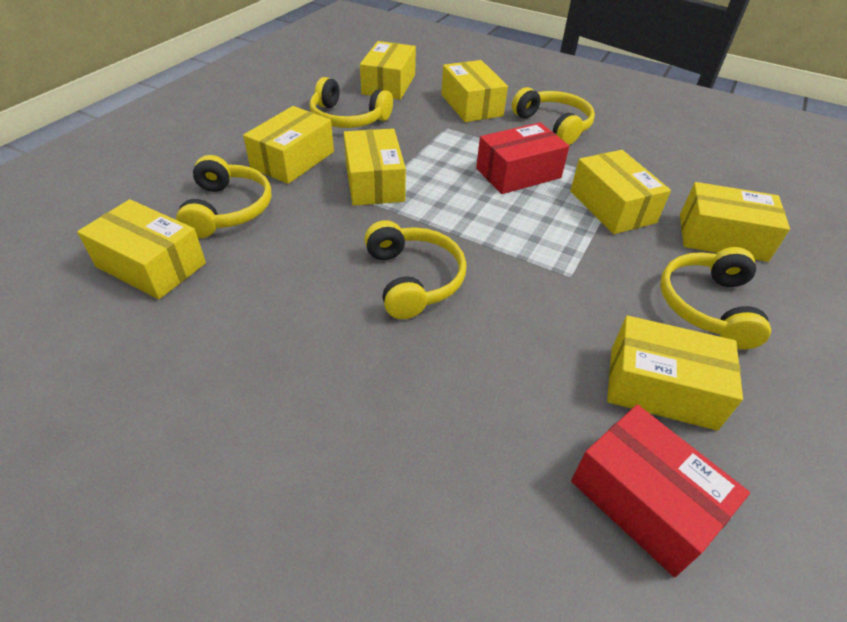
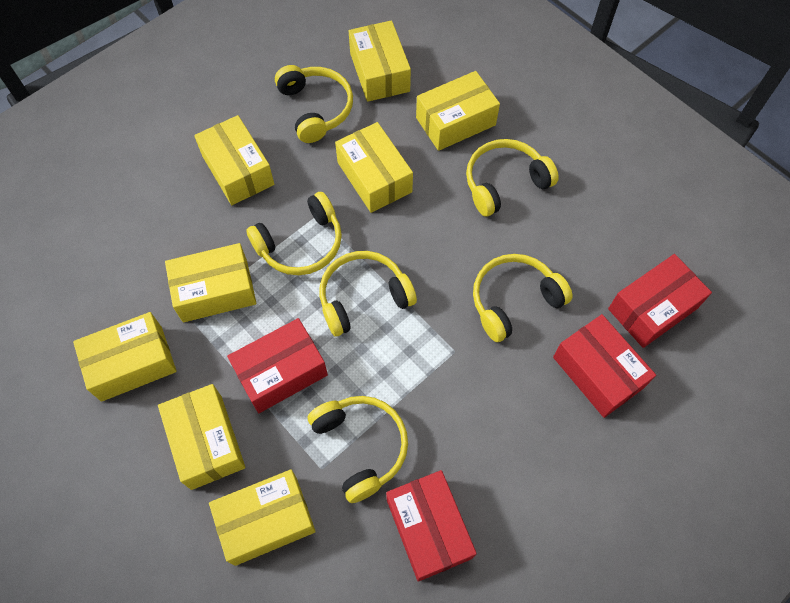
red box: 2 -> 4
yellow headphones: 5 -> 6

